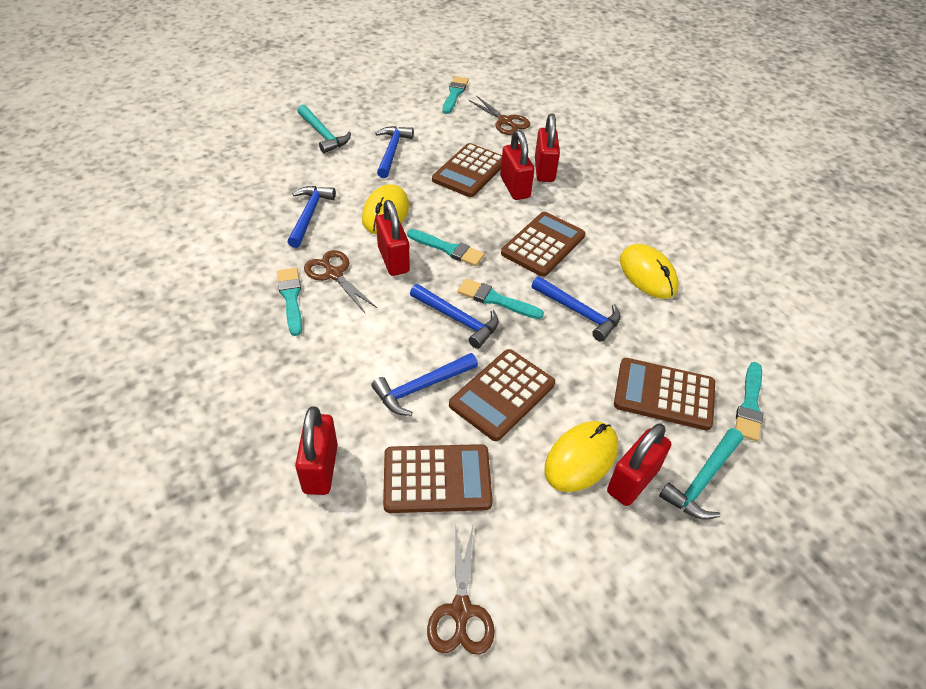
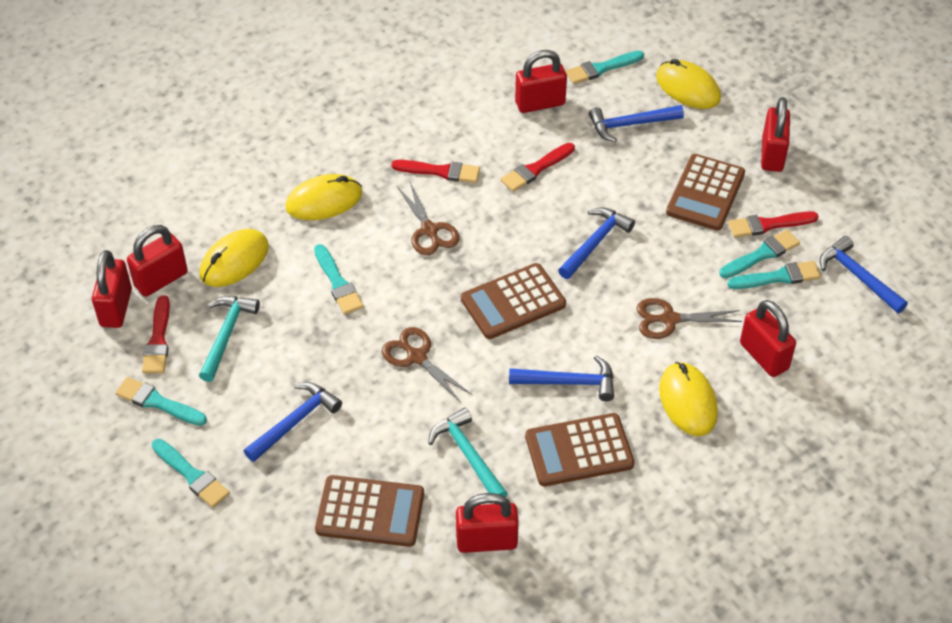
brown calculator: 5 -> 4
red brush: 0 -> 4
red padlock: 5 -> 6
turquoise brush: 5 -> 6
yellow mouse: 3 -> 4

